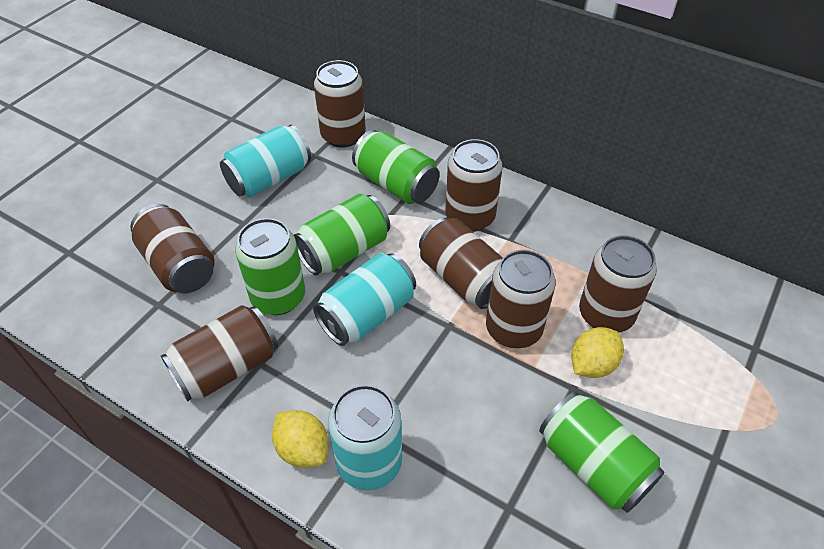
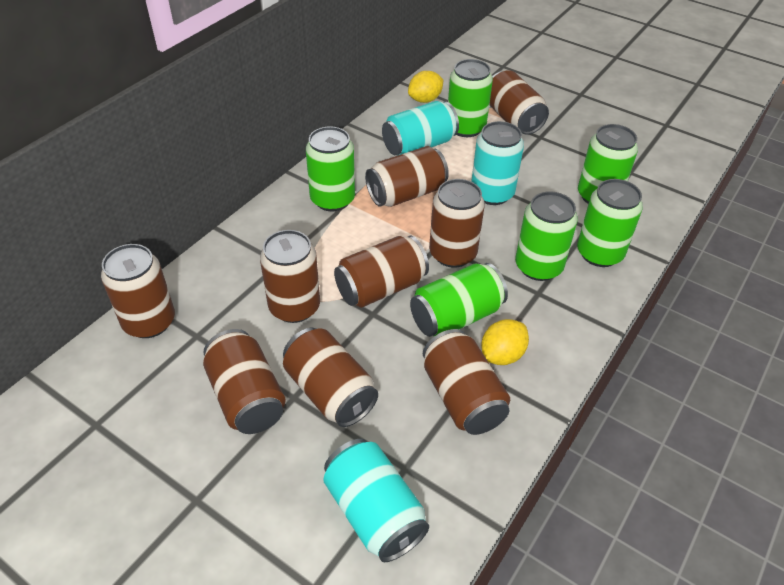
brown can: 7 -> 9
green can: 4 -> 6

